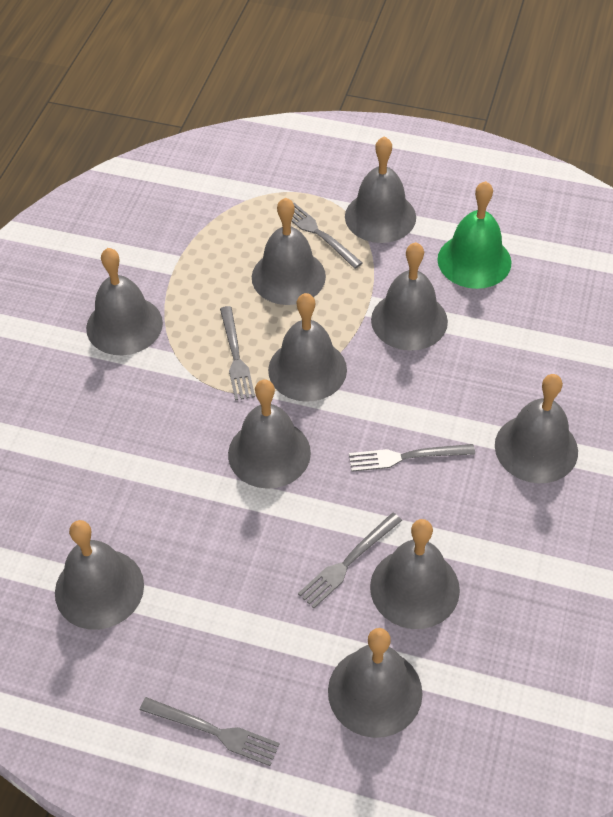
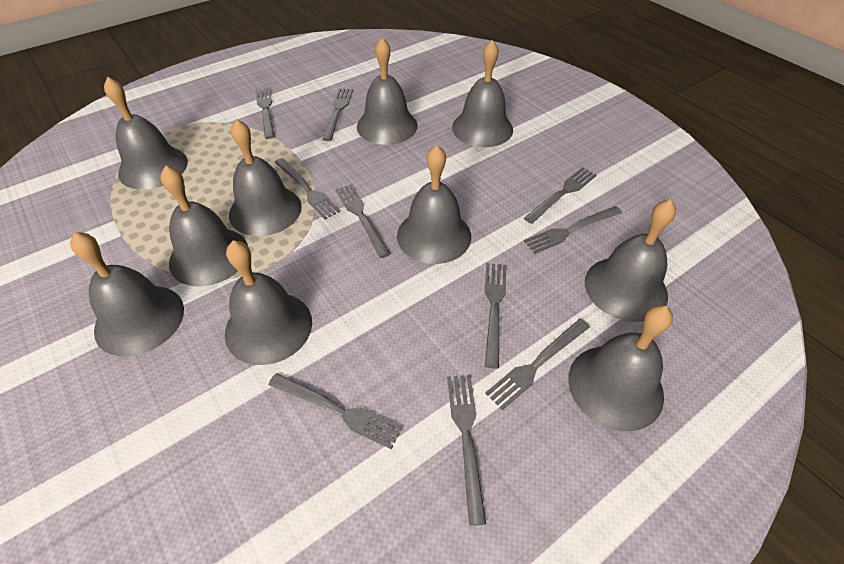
green bell: 1 -> 0
grey fork: 5 -> 10

